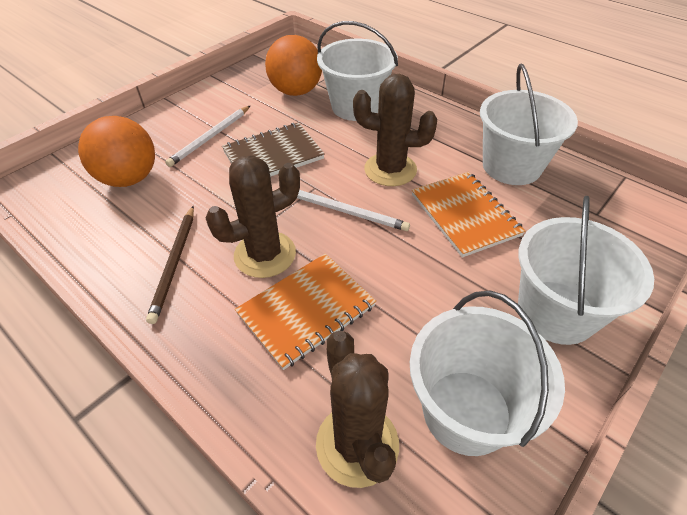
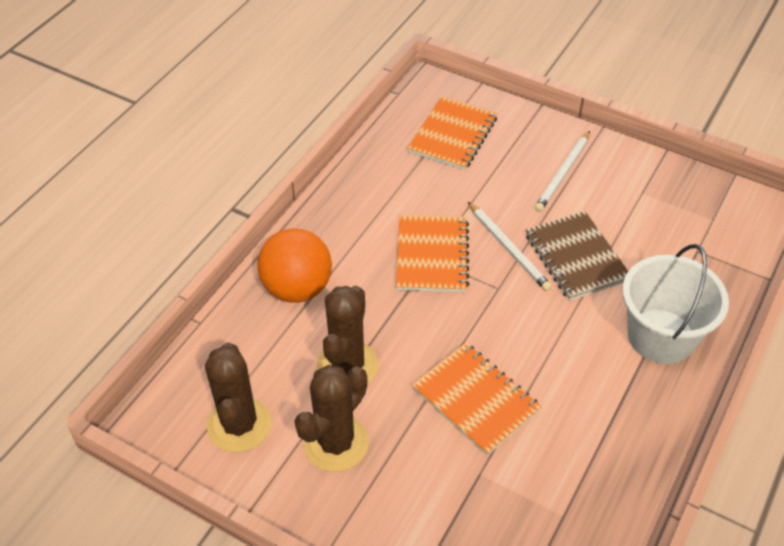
brown pencil: 1 -> 0
orange ball: 2 -> 1
orange notebook: 2 -> 3
white bucket: 4 -> 1

